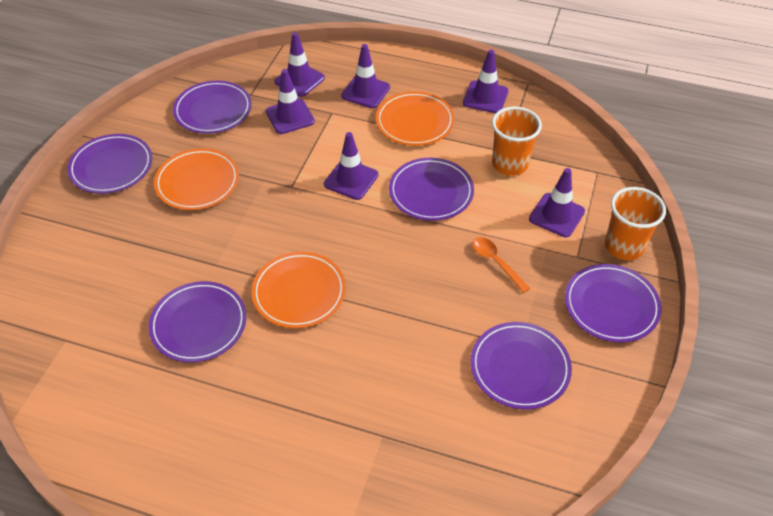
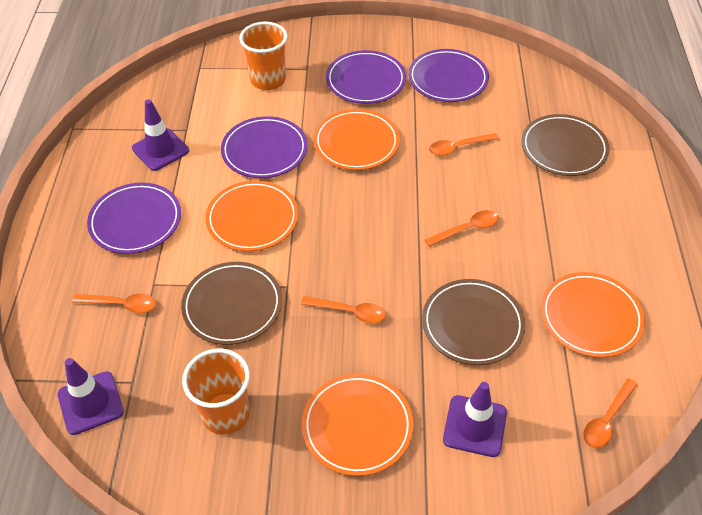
brown plate: 0 -> 3
orange plate: 3 -> 4
orange spoon: 1 -> 5
purple plate: 6 -> 4
purple traffic cone: 6 -> 3

